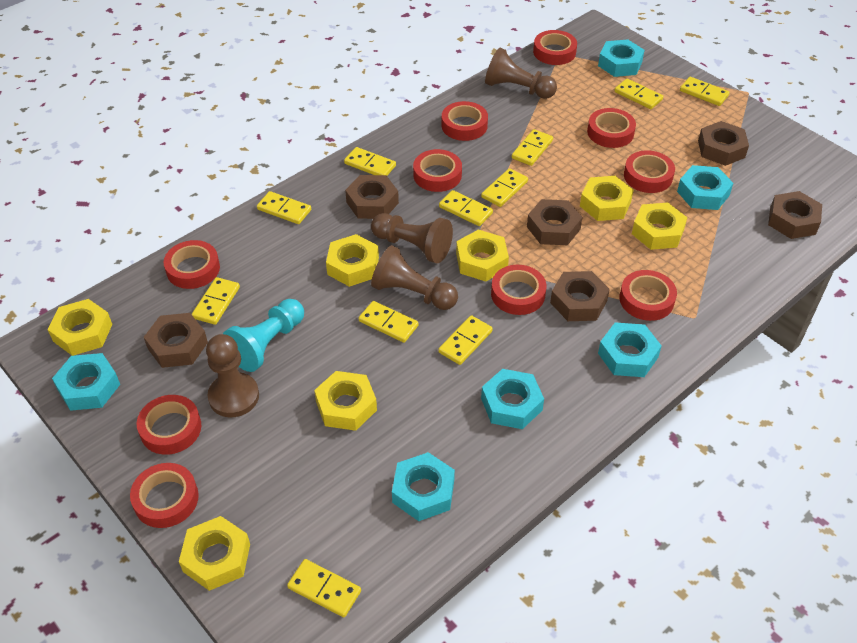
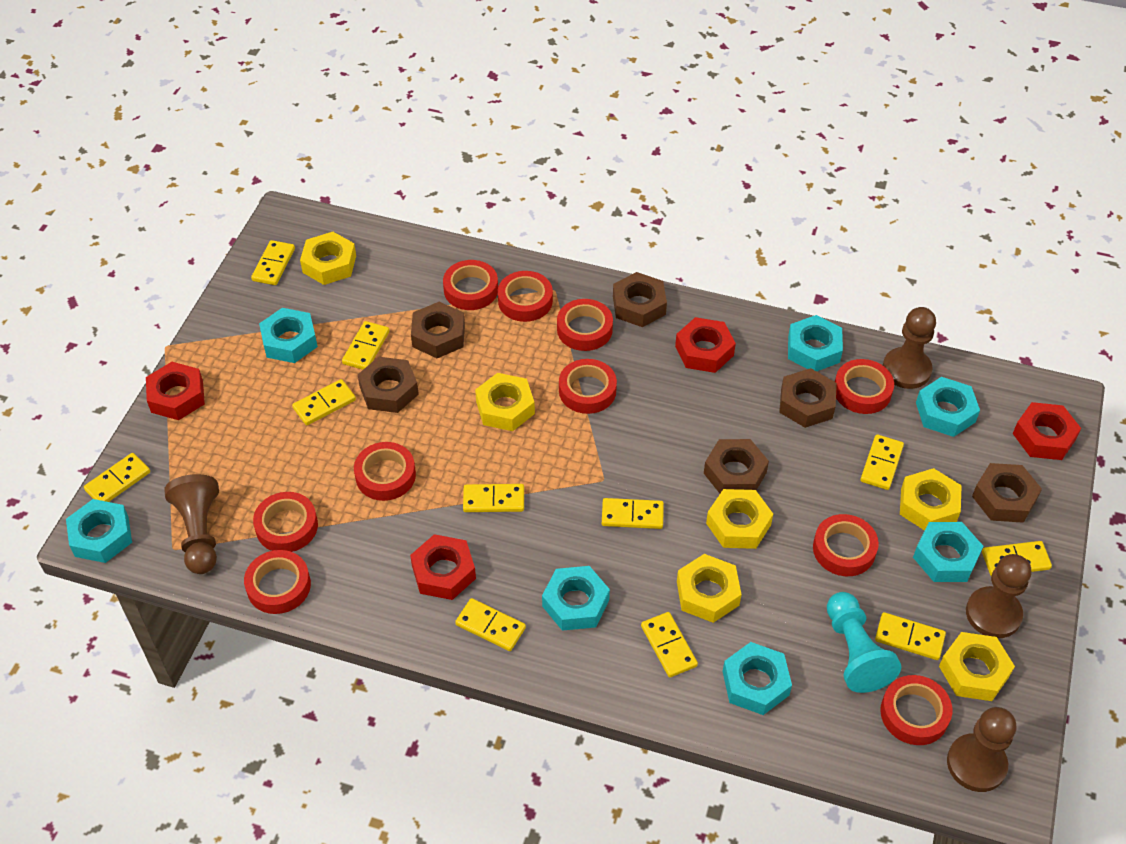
red nut: 0 -> 4
turquoise nut: 6 -> 7
yellow nut: 7 -> 6

